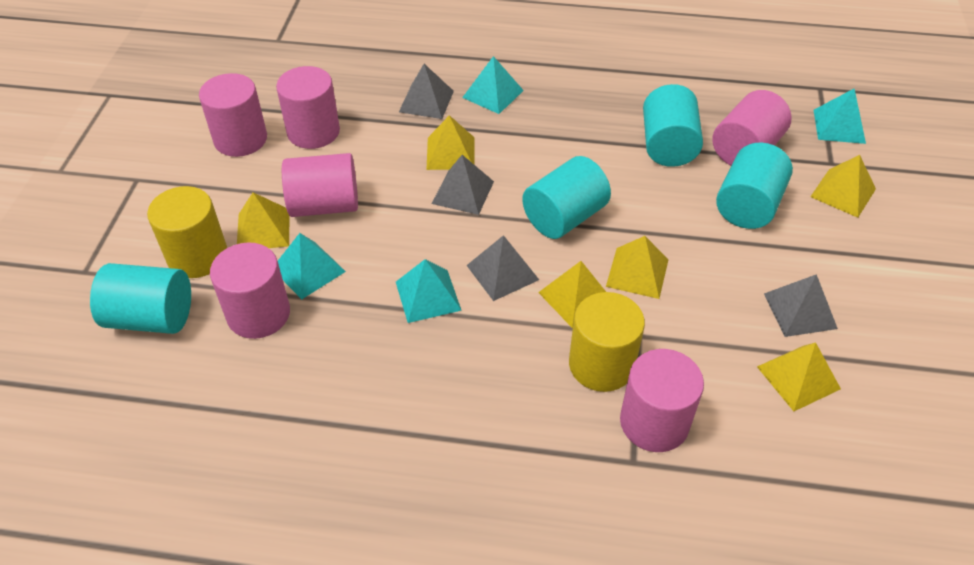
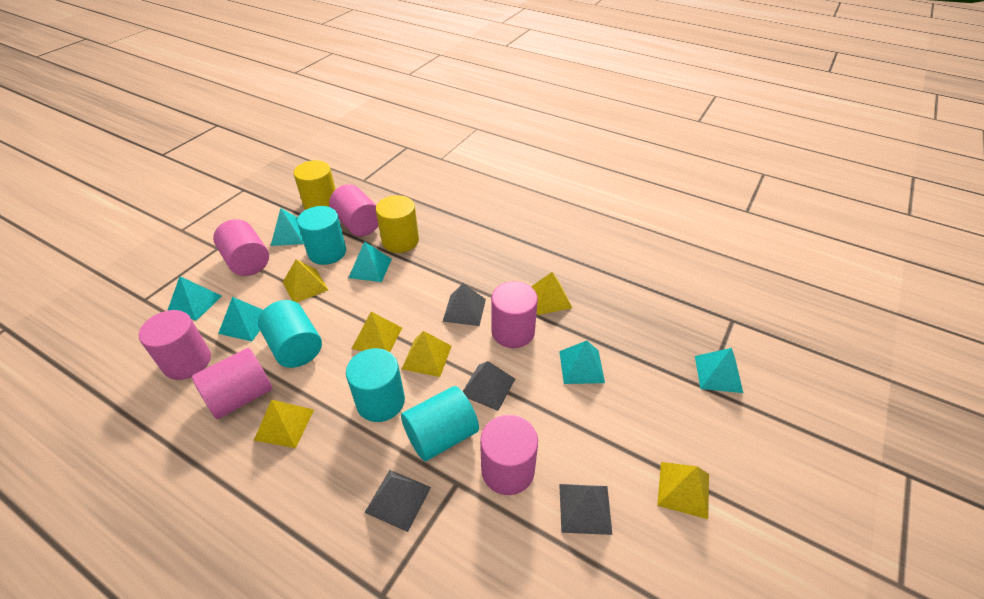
turquoise pyramid: 4 -> 6

